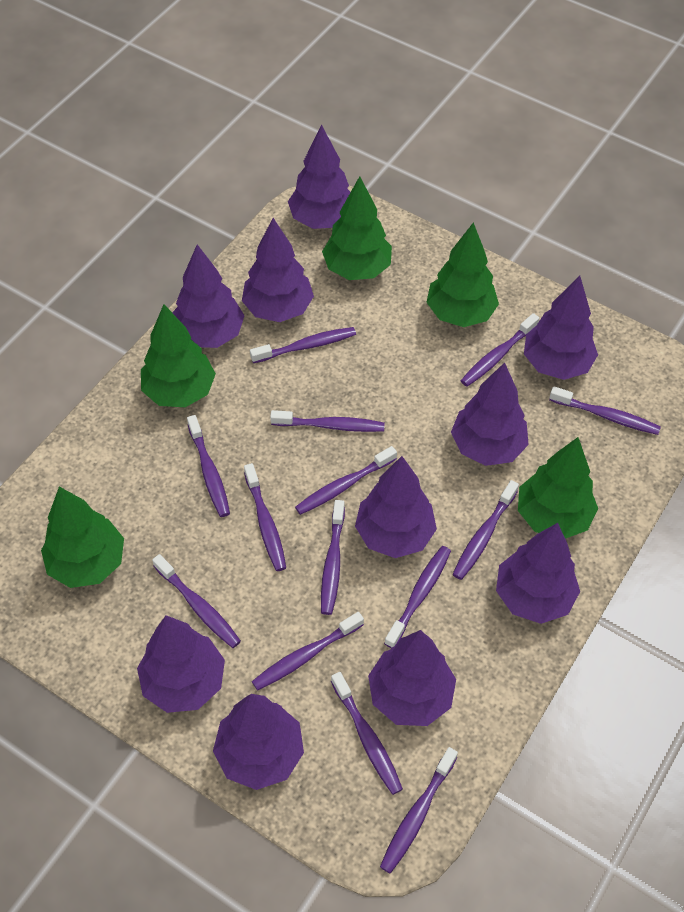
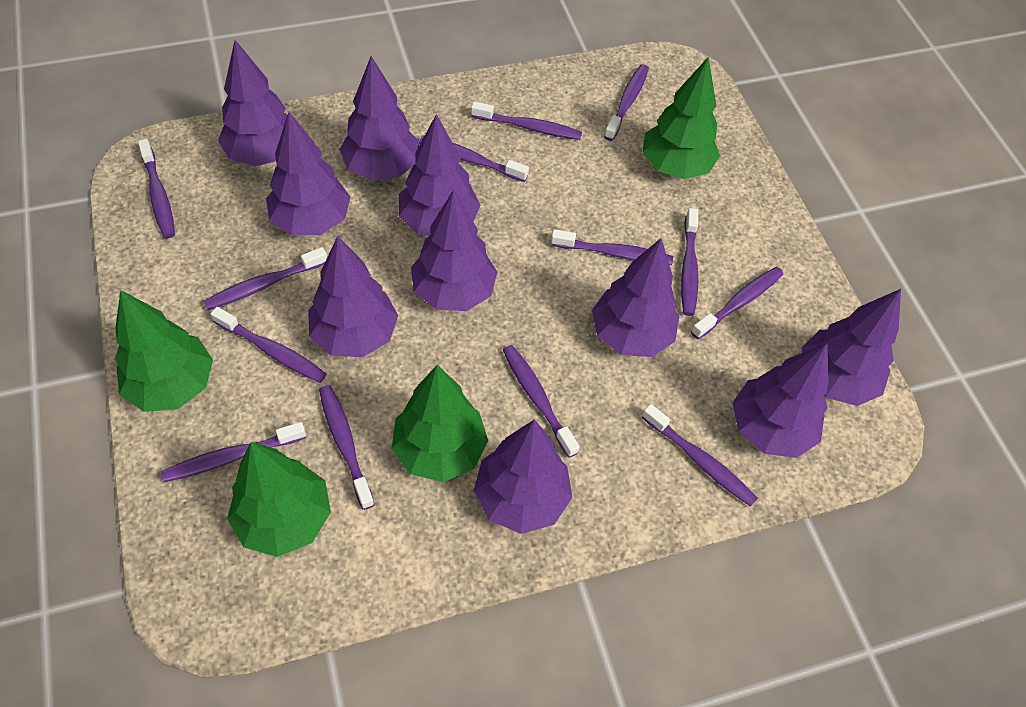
green tree: 5 -> 4
purple toothbrush: 14 -> 13

